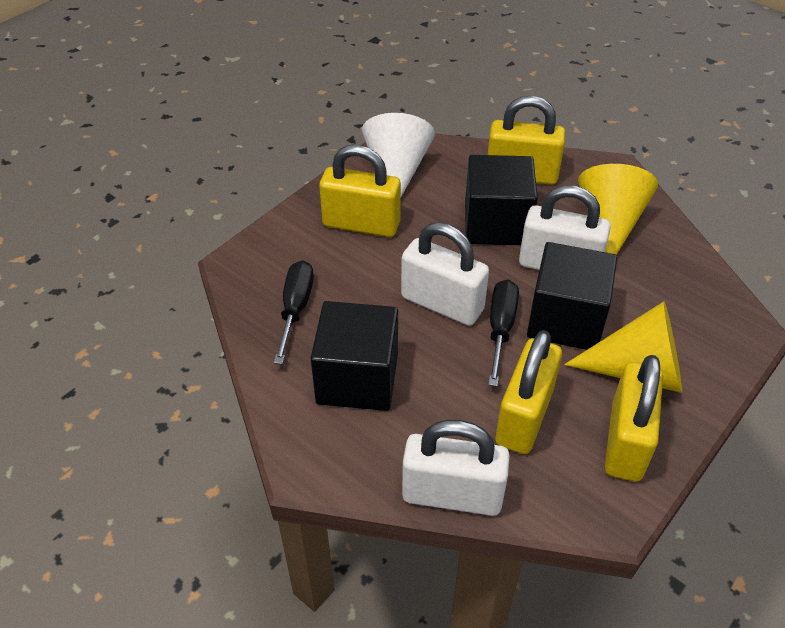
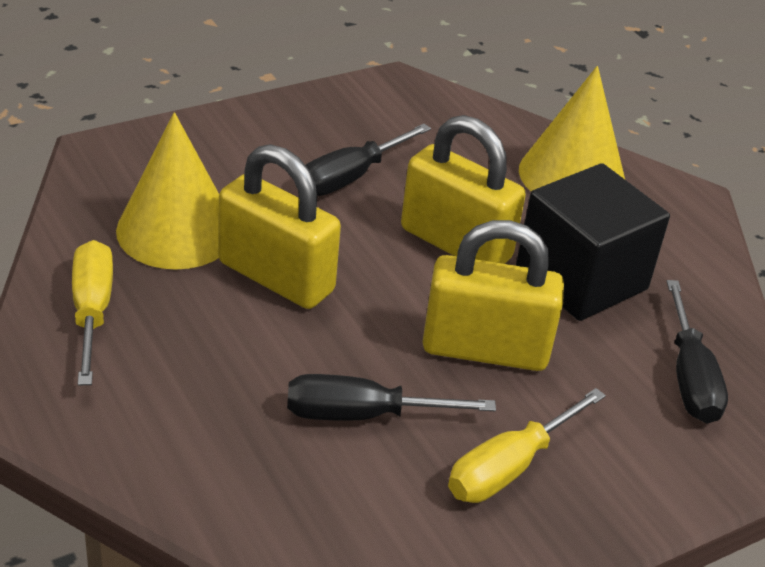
black cube: 3 -> 1
black screwdriver: 2 -> 3
white cone: 1 -> 0
white padlock: 3 -> 0
yellow padlock: 4 -> 3
yellow screwdriver: 0 -> 2

